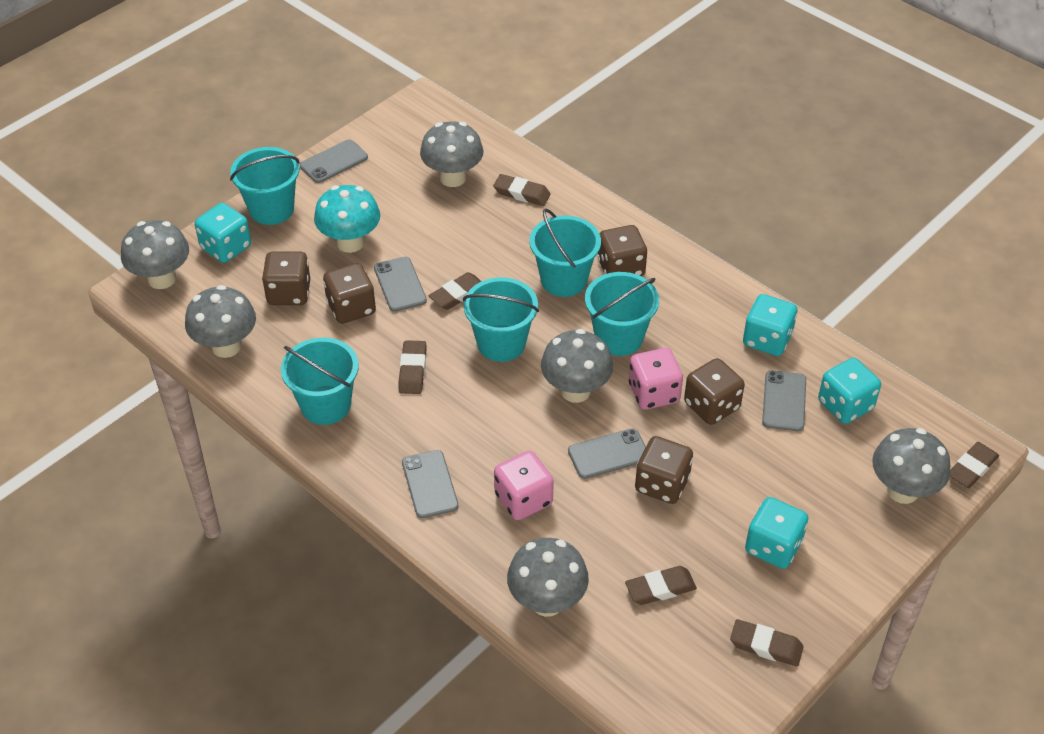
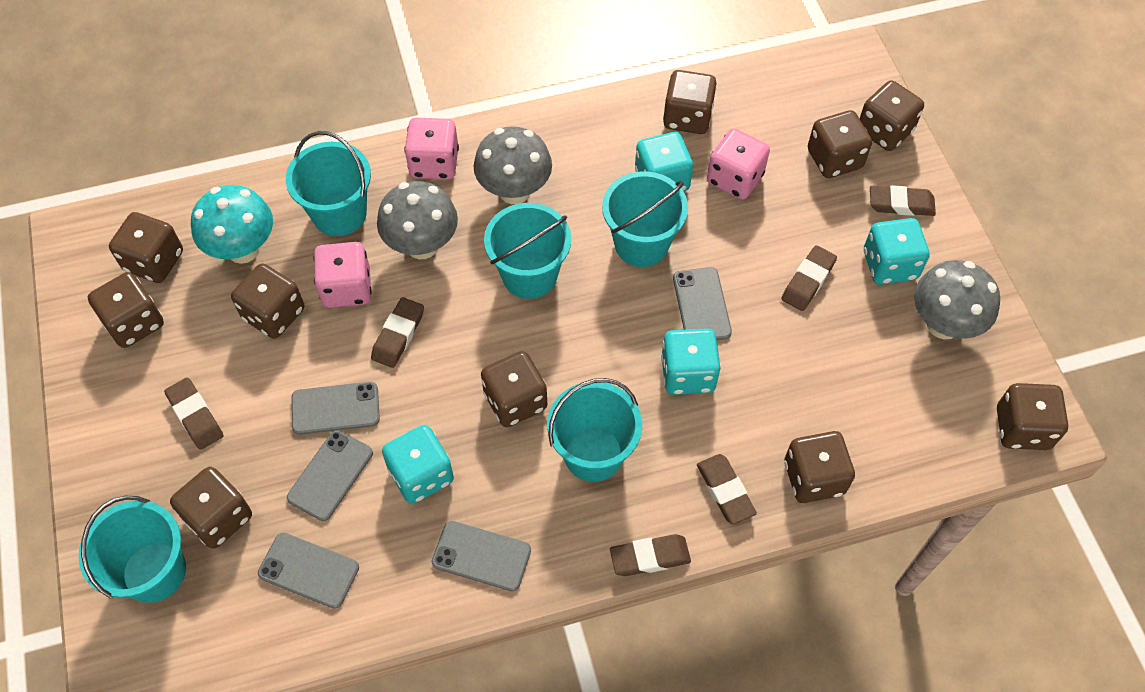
brown dice: 5 -> 10
grey mushroom: 6 -> 3
pink dice: 2 -> 3

